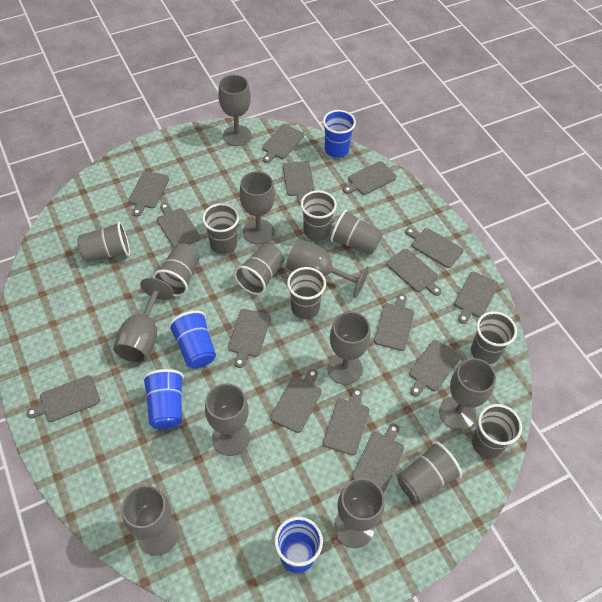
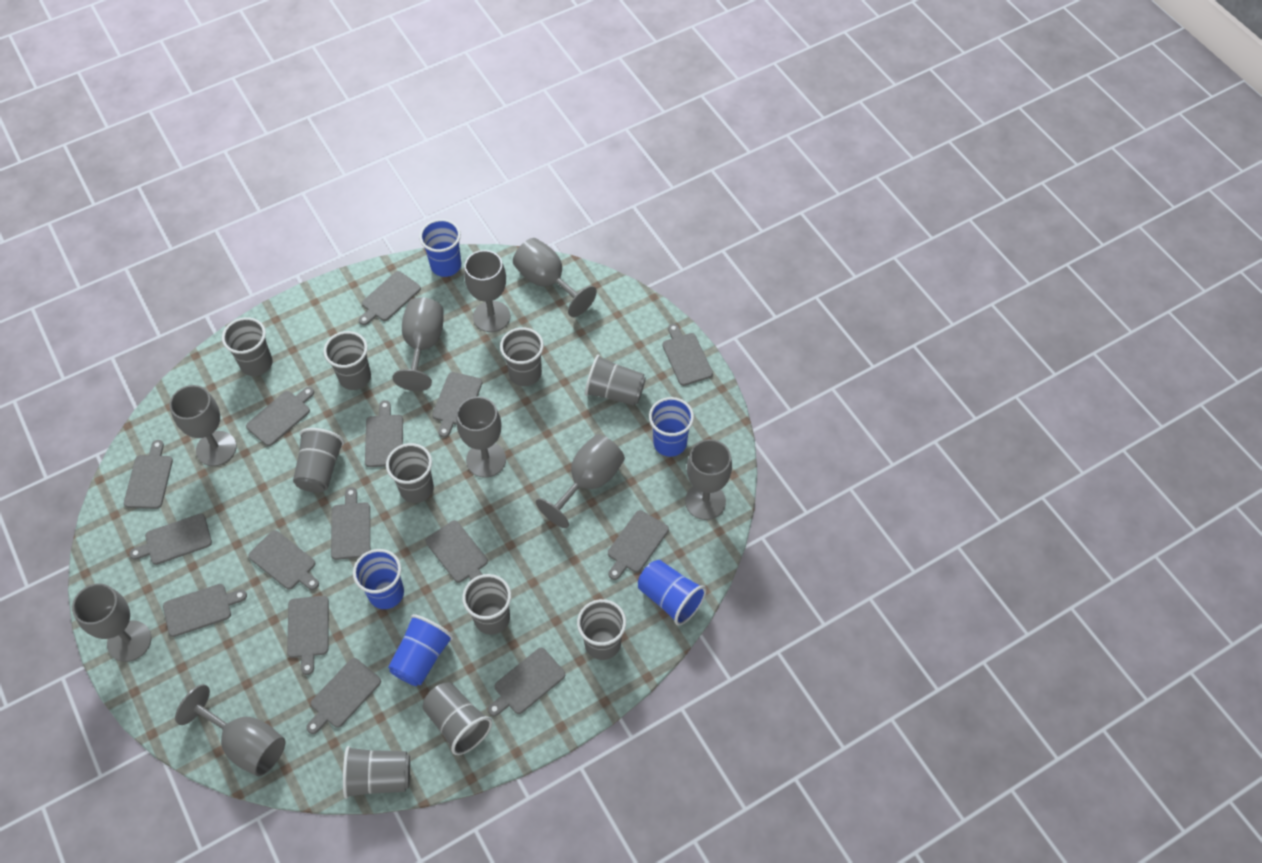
blue cup: 4 -> 5

